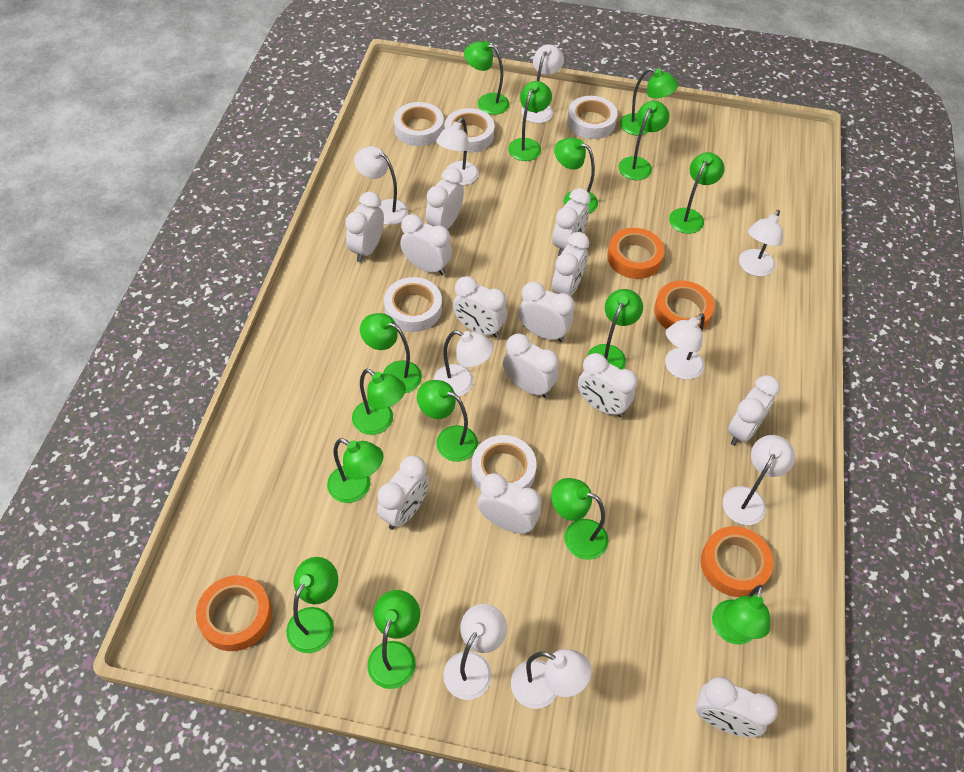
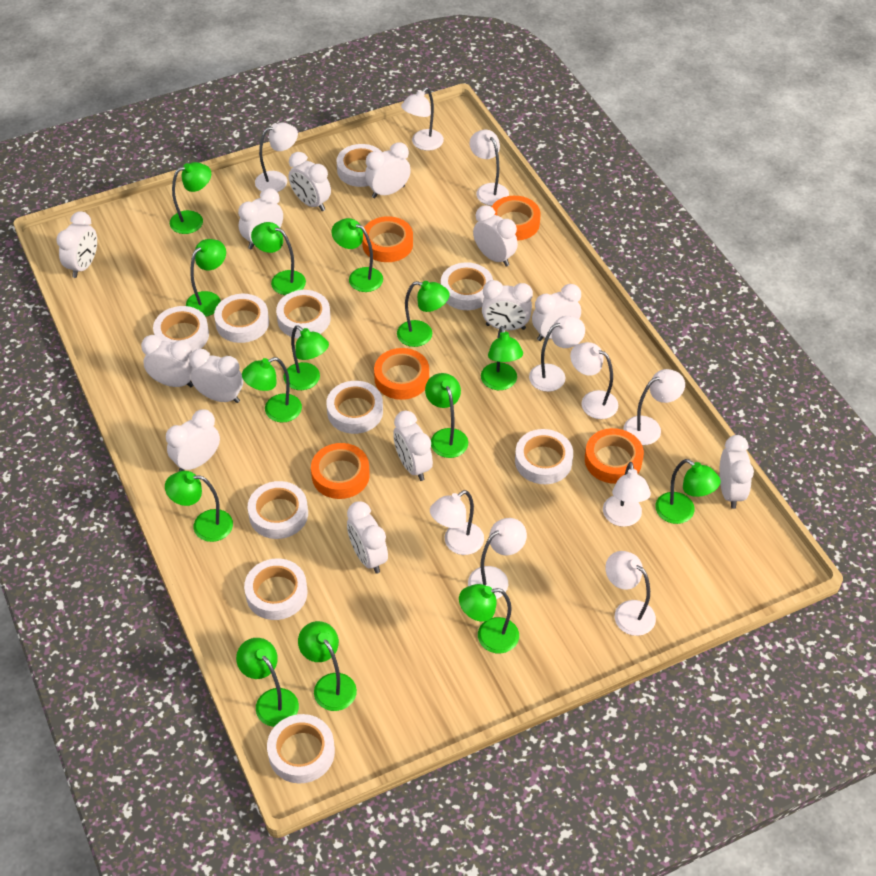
green lamp: 15 -> 14
orange tape: 4 -> 5
white lamp: 9 -> 10
white tape: 5 -> 10

